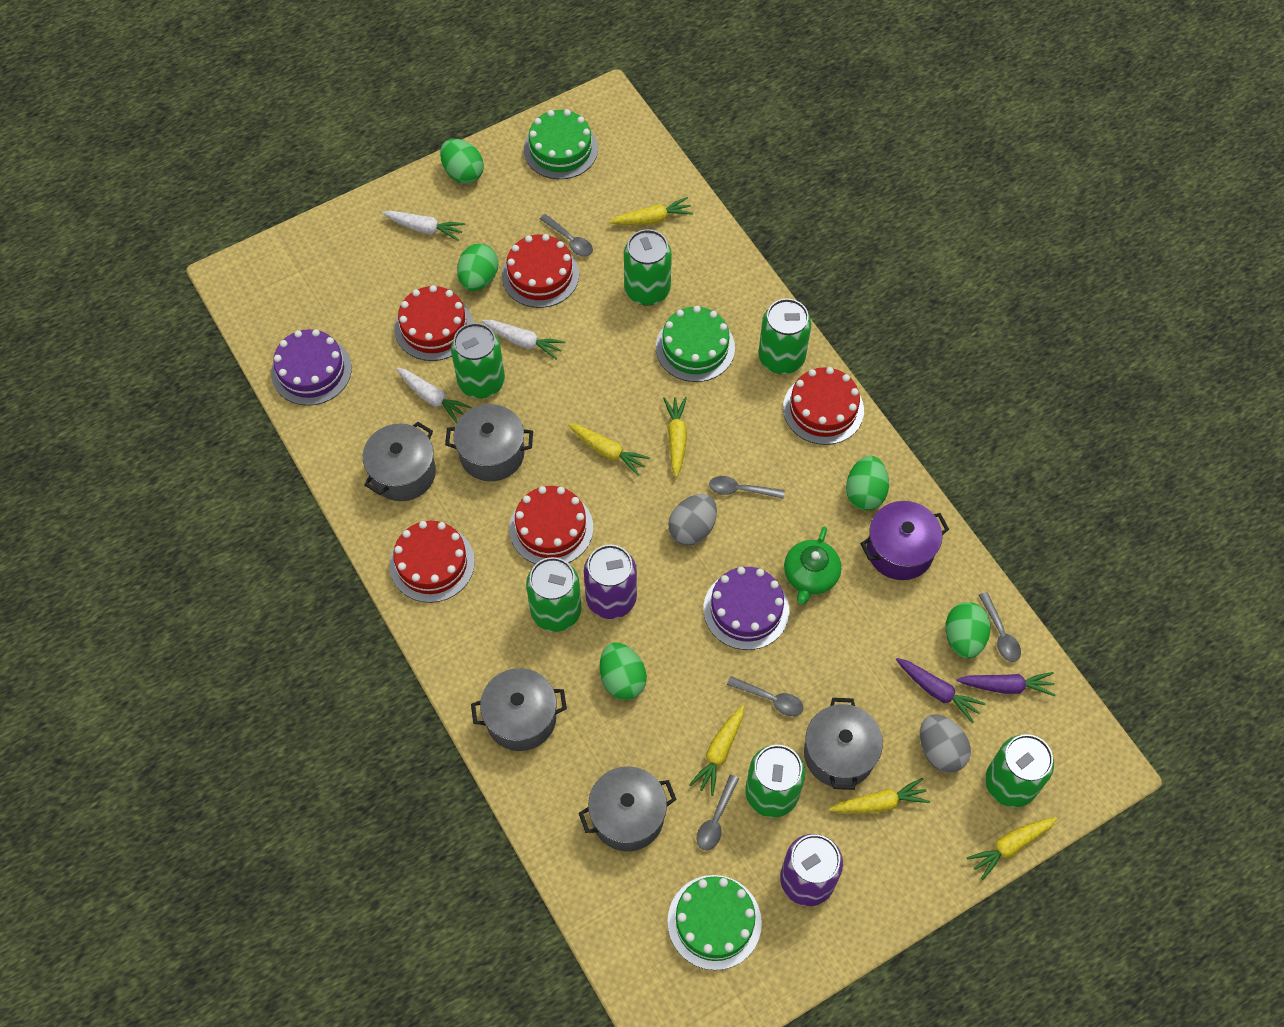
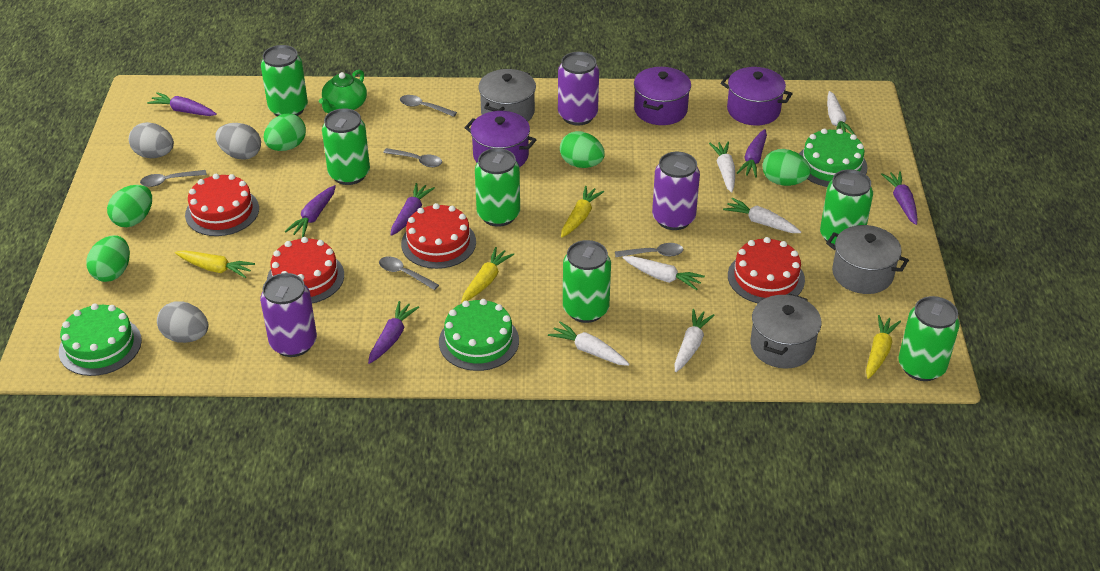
grey egg: 2 -> 3
grey pot: 5 -> 3
purple cake: 2 -> 0
purple can: 2 -> 3
purple carrot: 2 -> 6
purple pot: 1 -> 3
red cake: 5 -> 4
white carrot: 3 -> 6
yellow carrot: 6 -> 4

